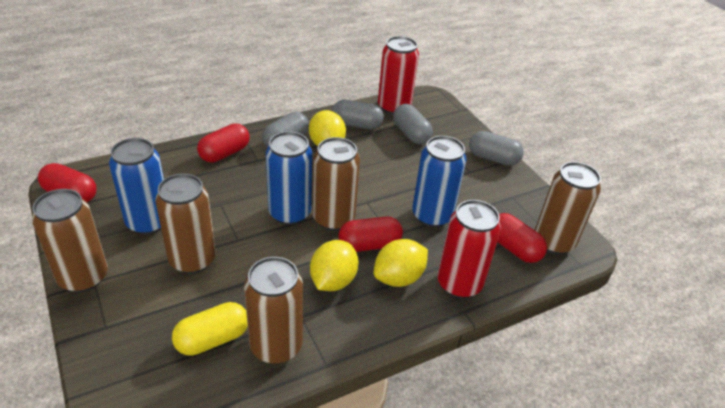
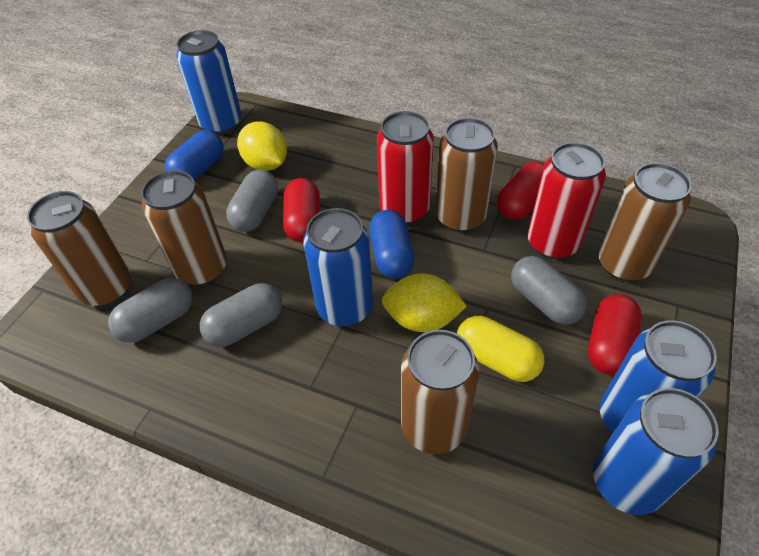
blue can: 3 -> 4
blue capsule: 0 -> 2
red capsule: 4 -> 3
yellow lemon: 3 -> 2

